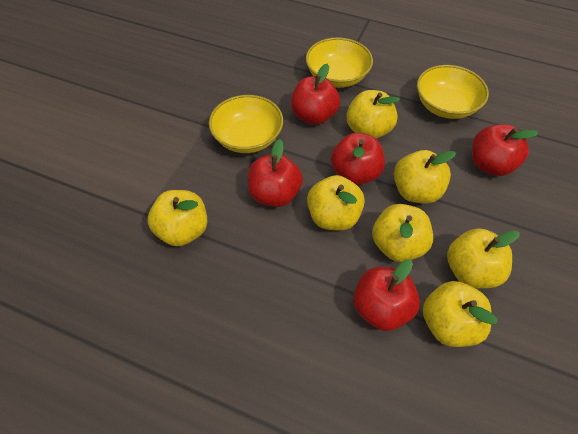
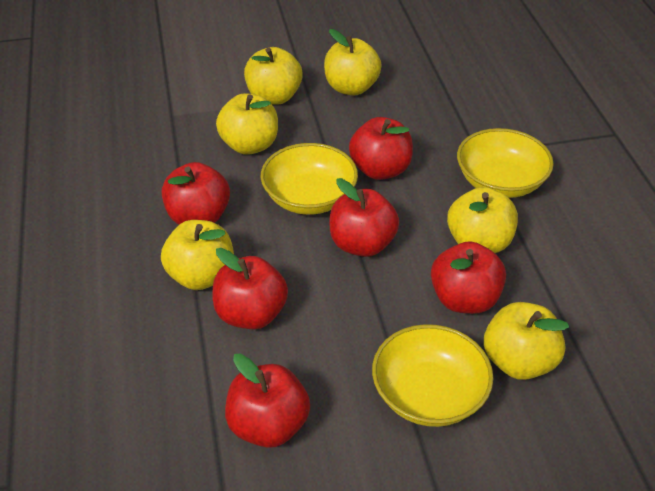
red apple: 5 -> 6
yellow apple: 7 -> 6

